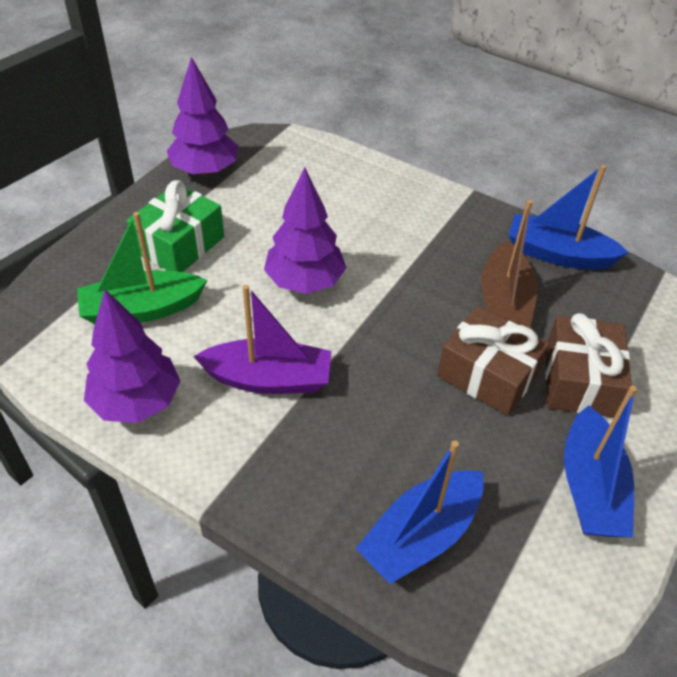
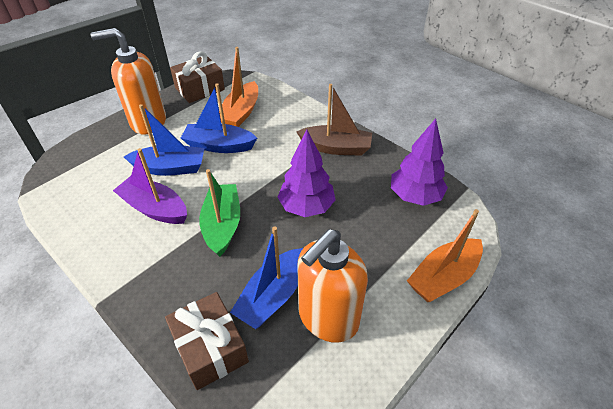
green gift: 1 -> 0
orange boat: 0 -> 2
orange soap dispenser: 0 -> 2
purple tree: 3 -> 2

